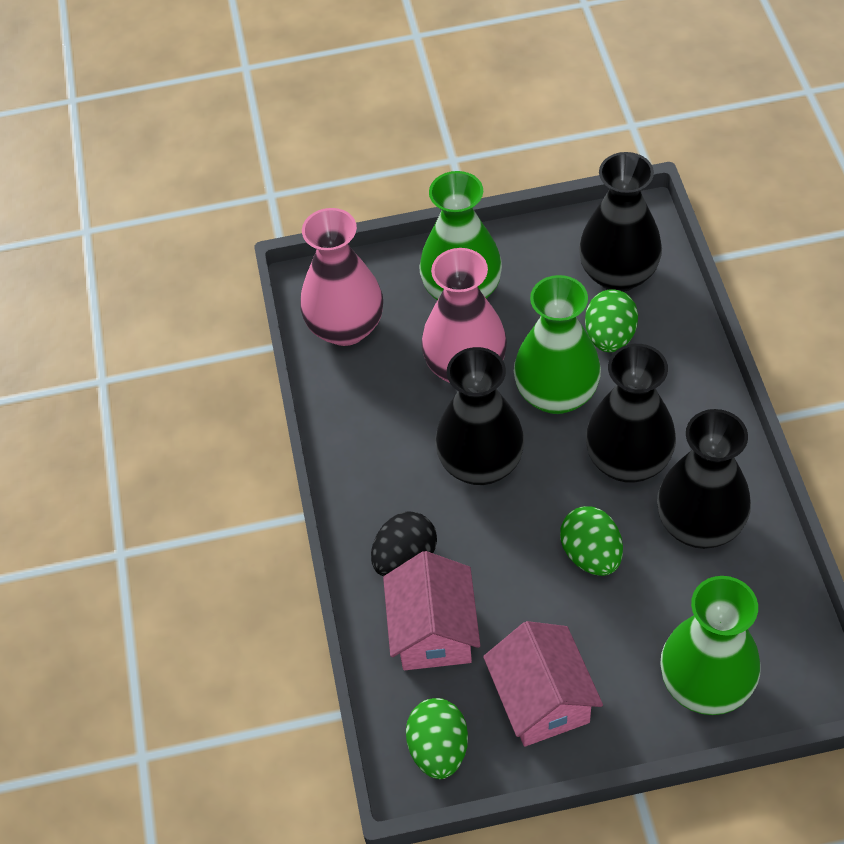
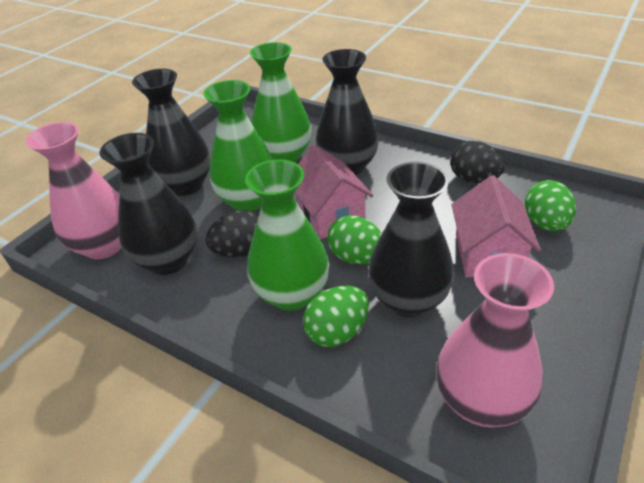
black egg: 1 -> 2

